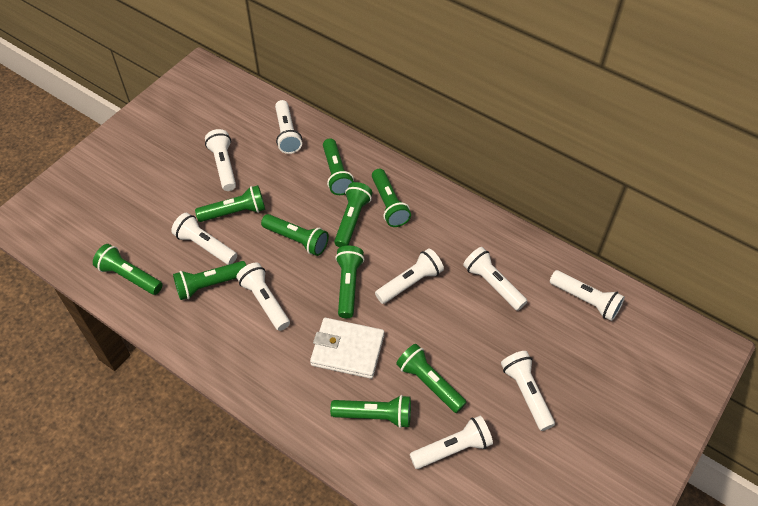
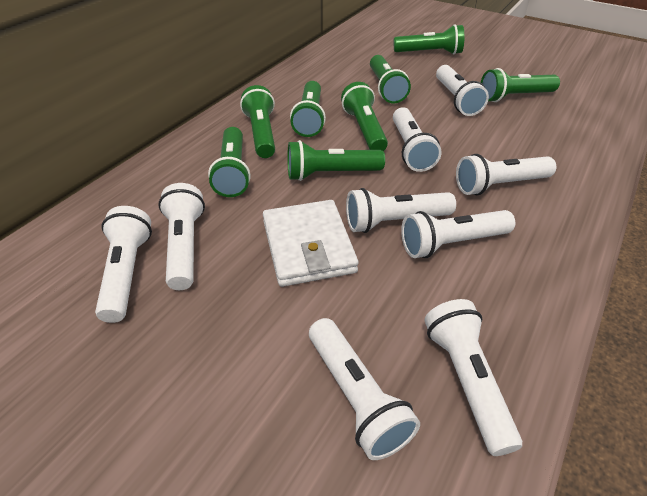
green flashlight: 10 -> 8

